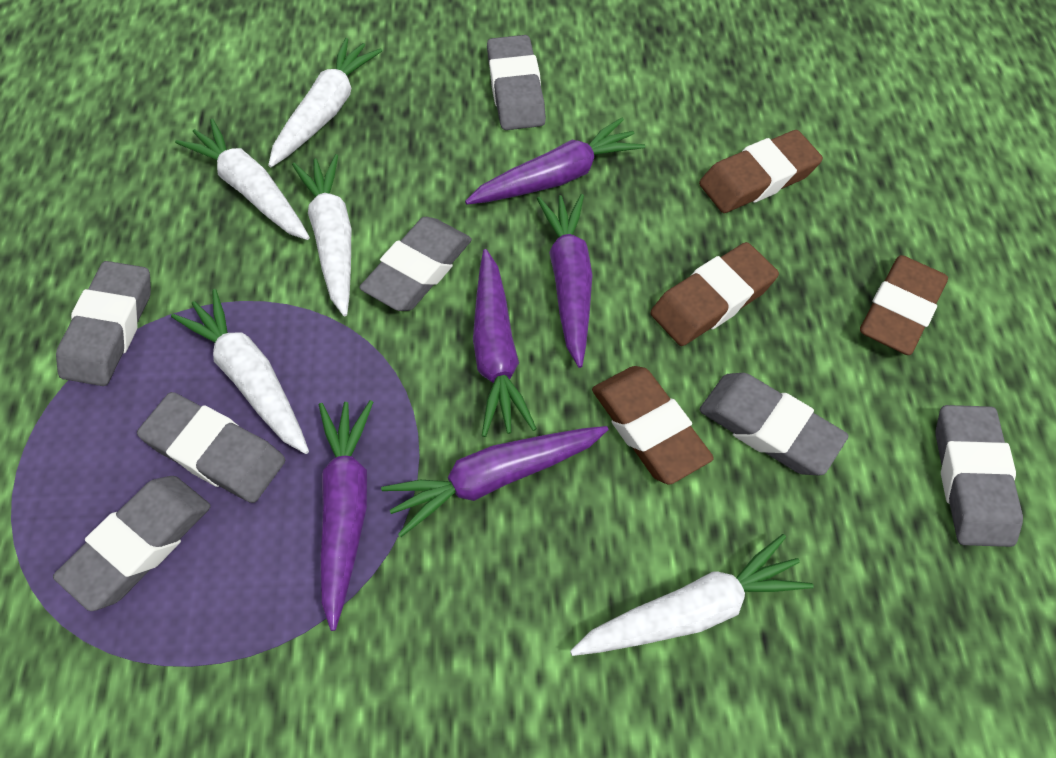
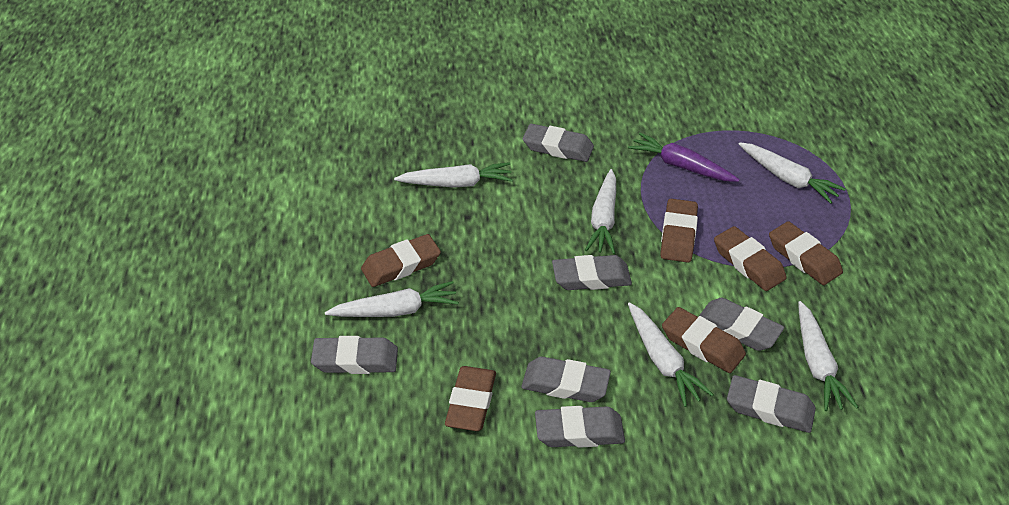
brown eraser: 4 -> 6
purple carrot: 5 -> 1
white carrot: 5 -> 6

